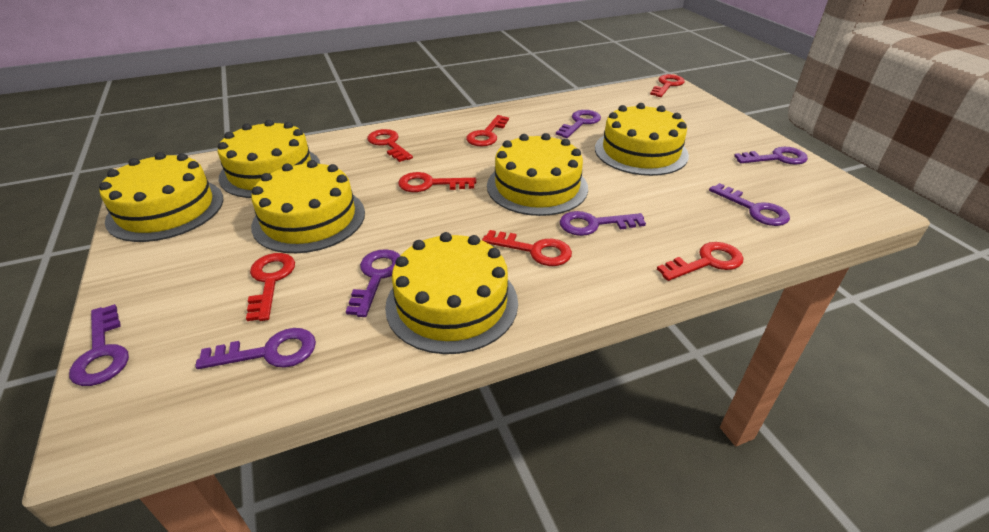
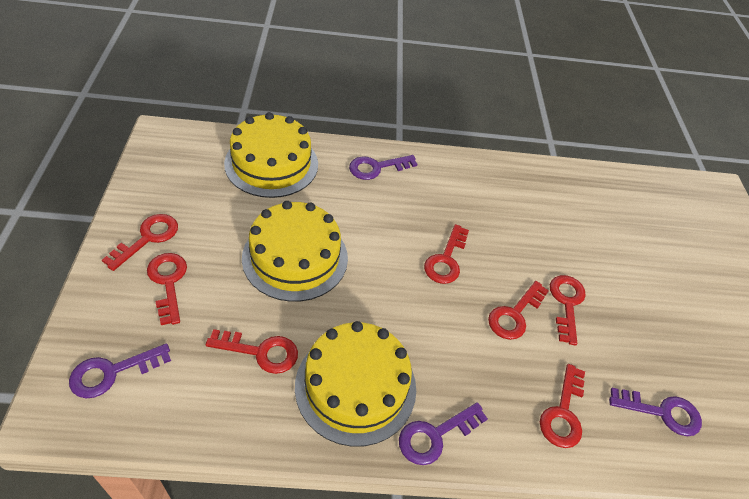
purple key: 7 -> 4
yellow cake: 6 -> 3

